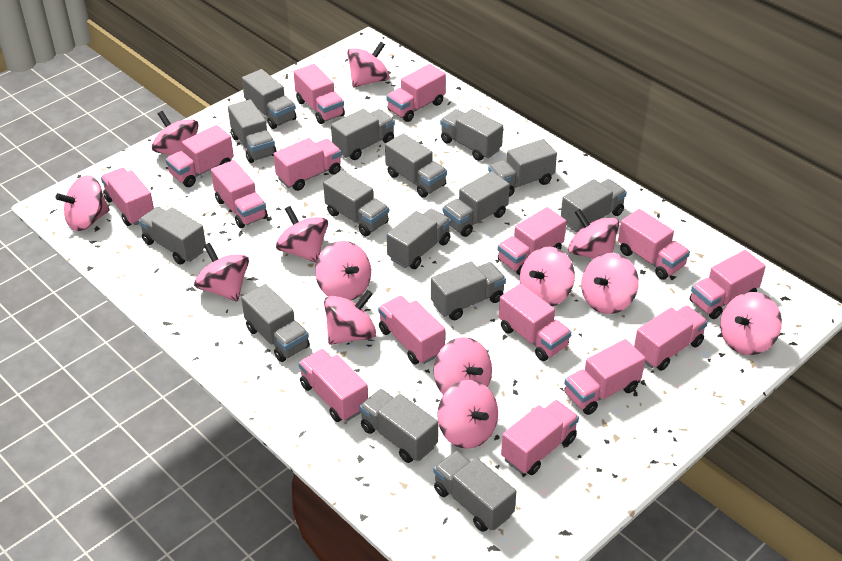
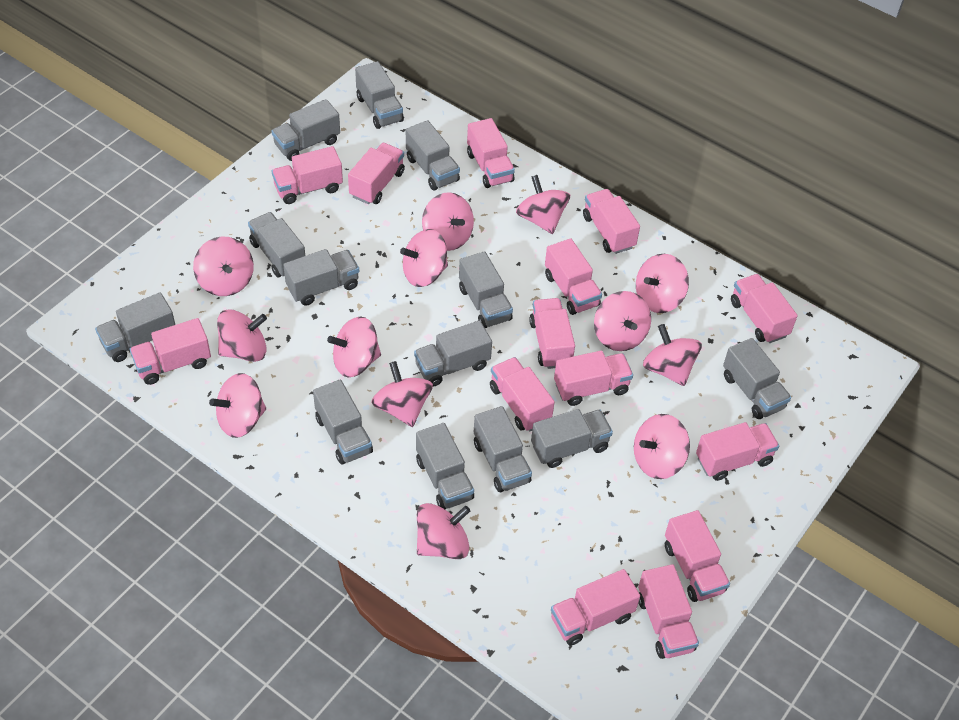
grey truck: 15 -> 13
pink truck: 15 -> 14

